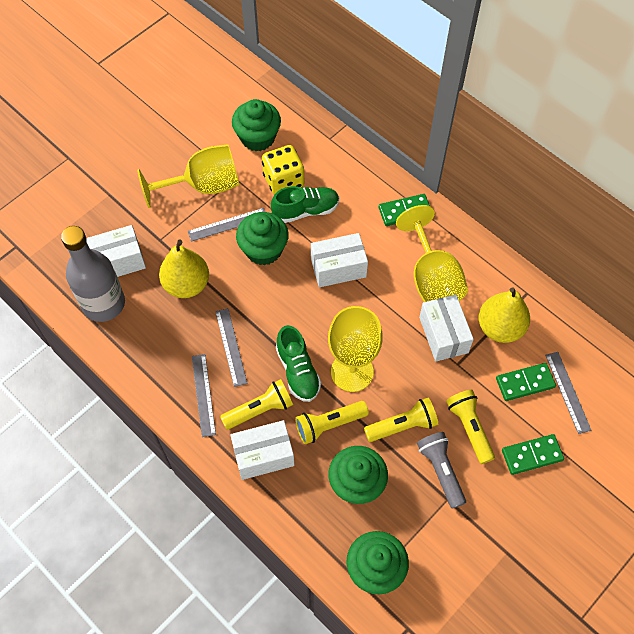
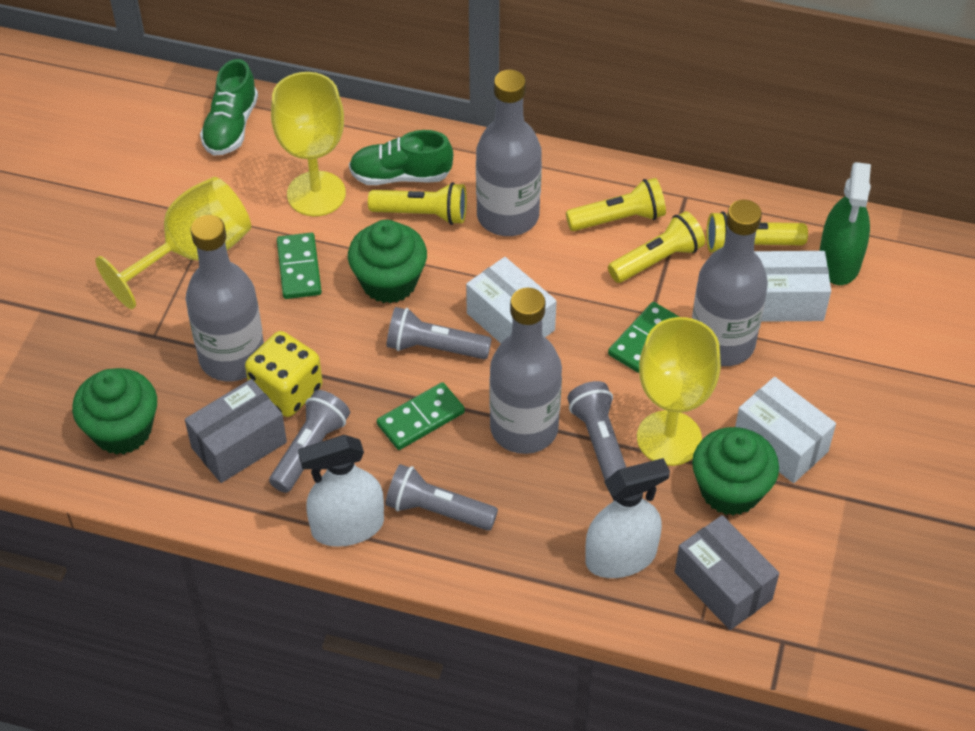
green cupcake: 4 -> 3
green spray bottle: 0 -> 1
grey bottle: 1 -> 4
grey box: 0 -> 2
grey flashlight: 1 -> 4
grey ruler: 4 -> 0
white box: 4 -> 3
white spray bottle: 0 -> 2
yellow pear: 2 -> 0

